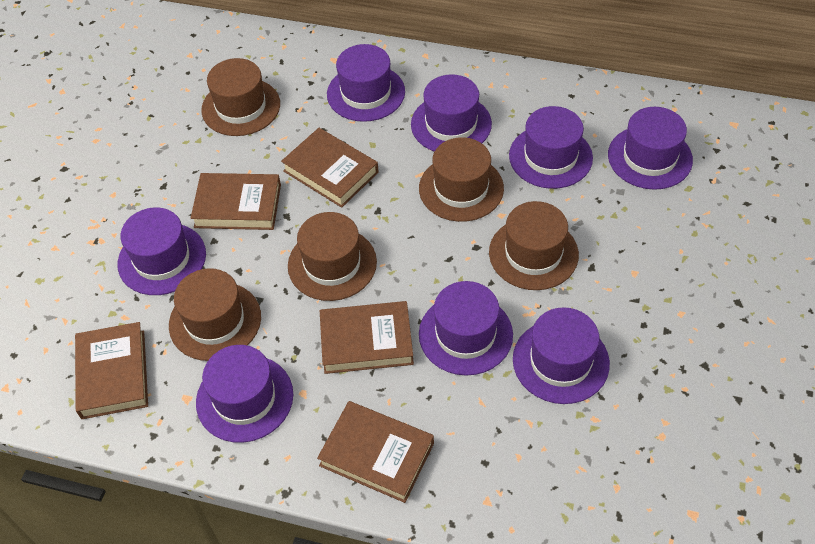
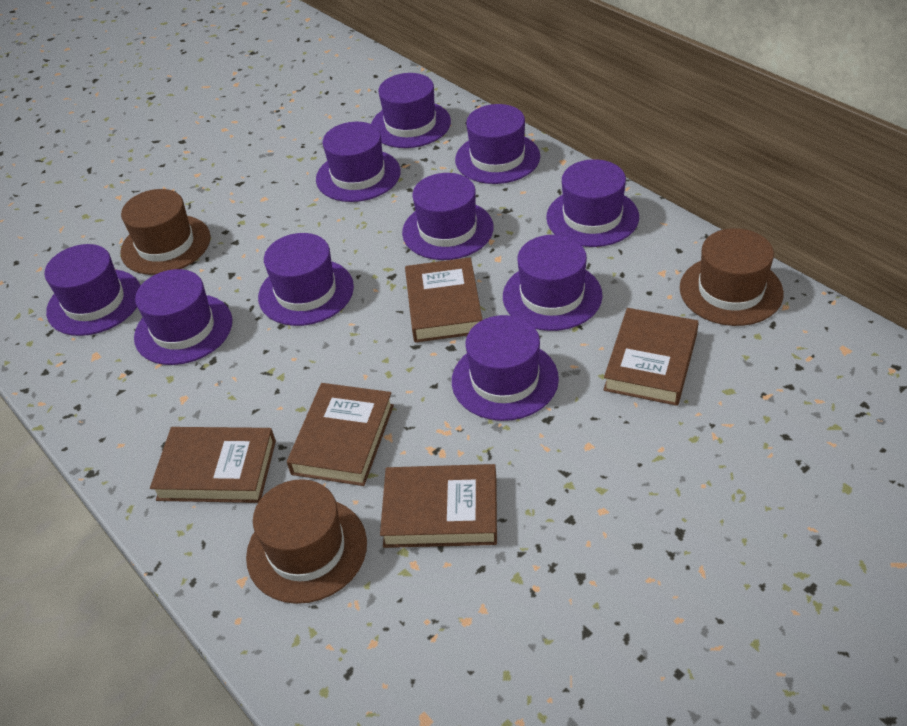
brown hat: 5 -> 3
purple hat: 8 -> 10

